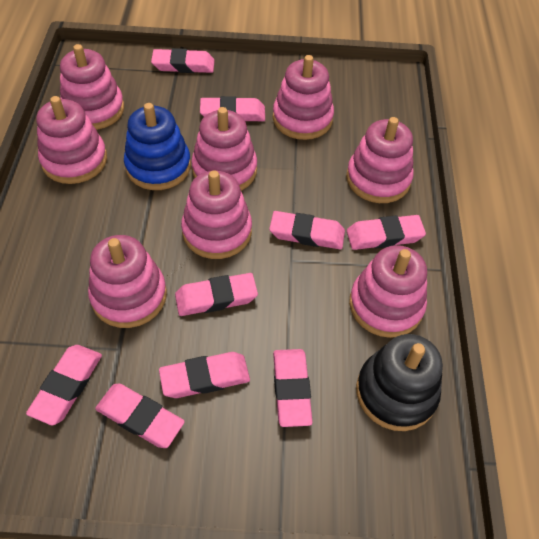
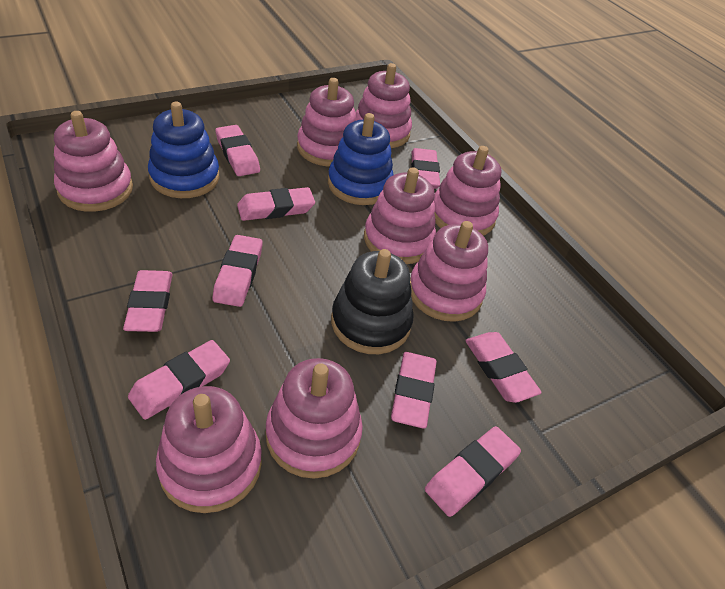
blue stacking toy: 1 -> 2

